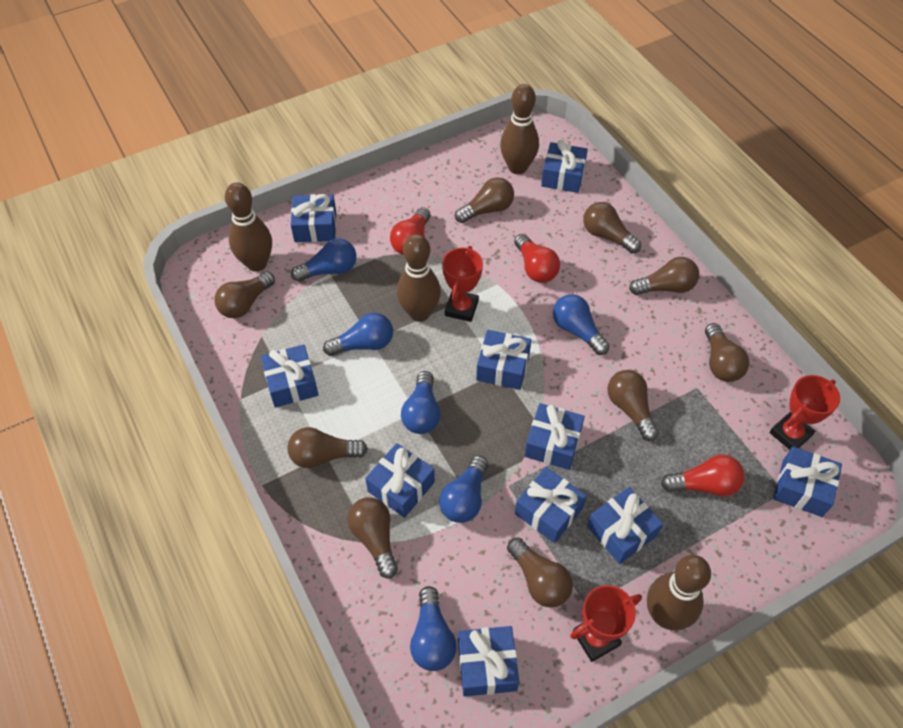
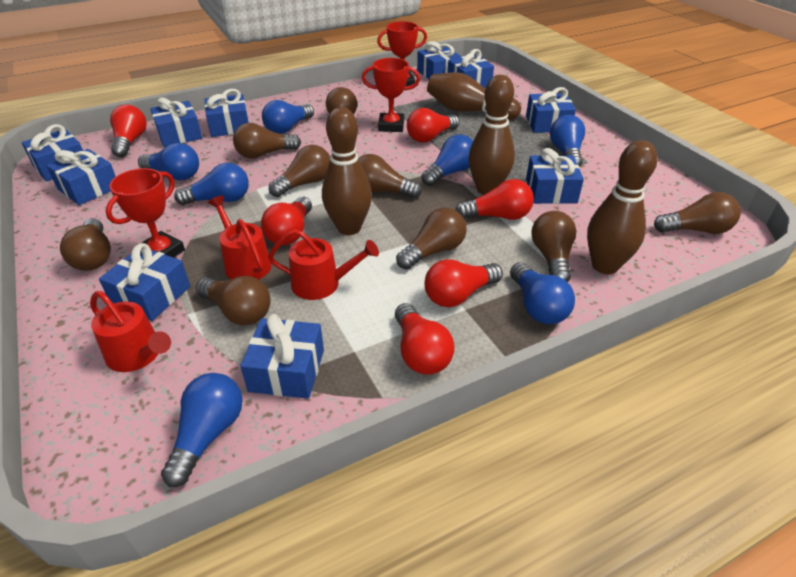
blue light bulb: 6 -> 7
red light bulb: 3 -> 6
red watering can: 0 -> 3

